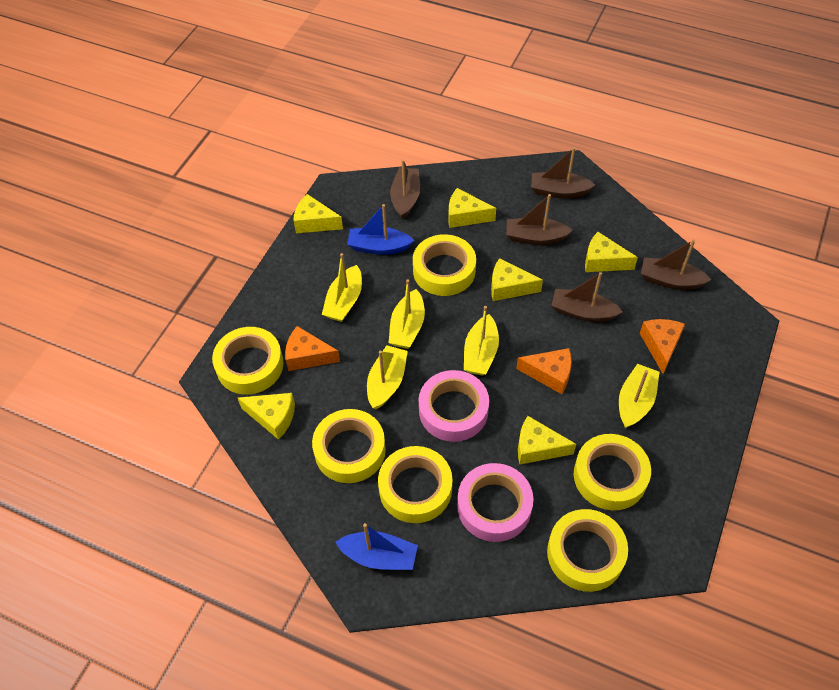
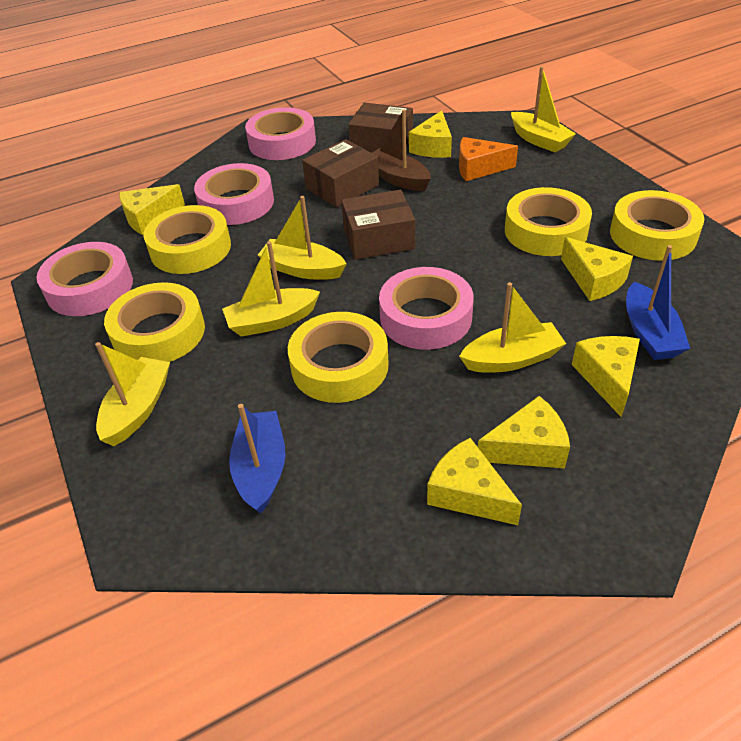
brown boat: 5 -> 1
brown box: 0 -> 3
orange cheese: 3 -> 1
pink tape: 2 -> 4
yellow tape: 6 -> 5

